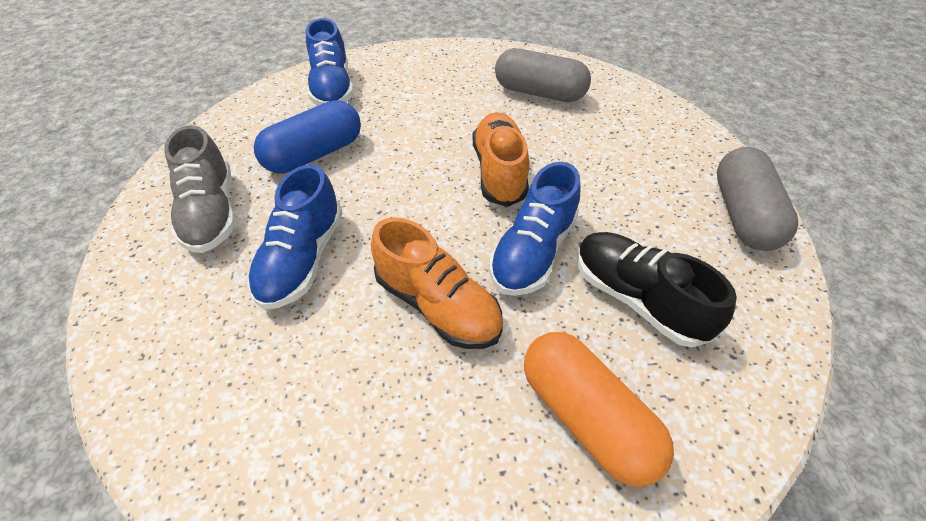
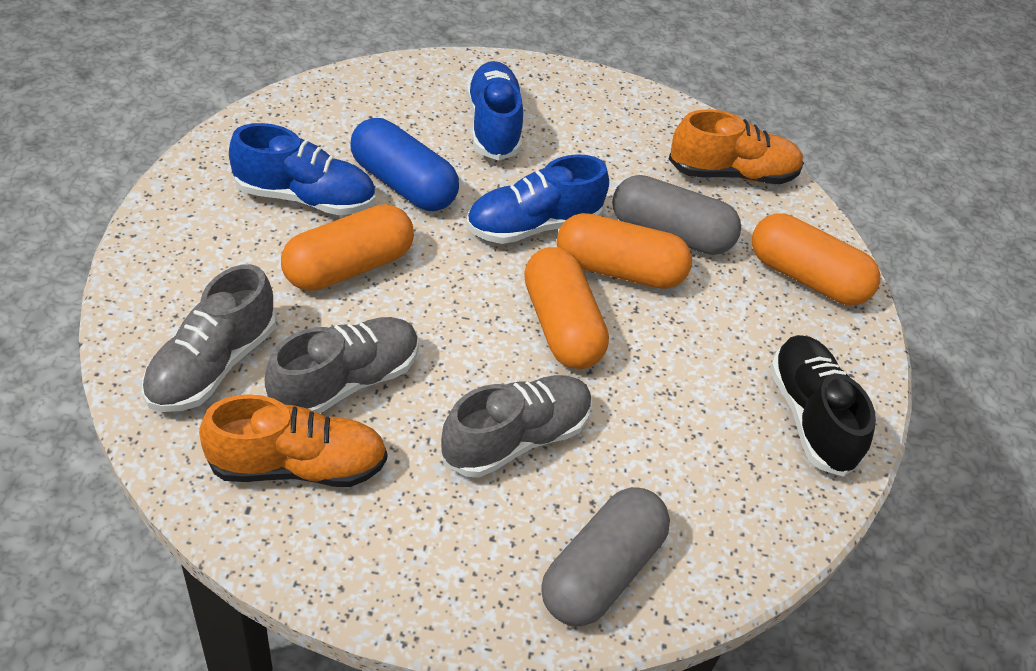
grey shoe: 1 -> 3
orange capsule: 1 -> 4

